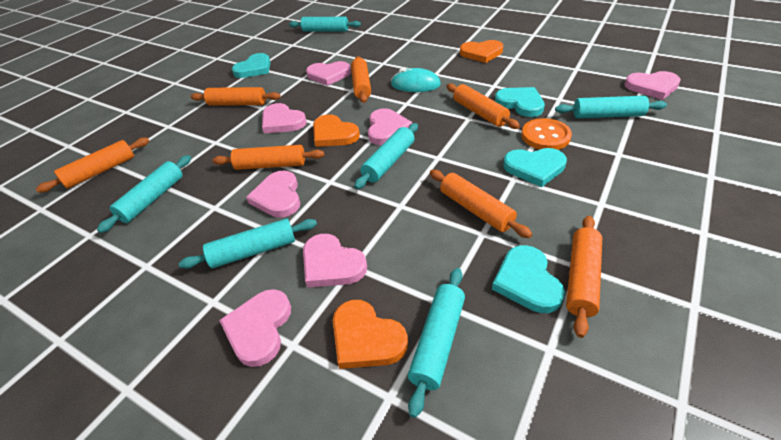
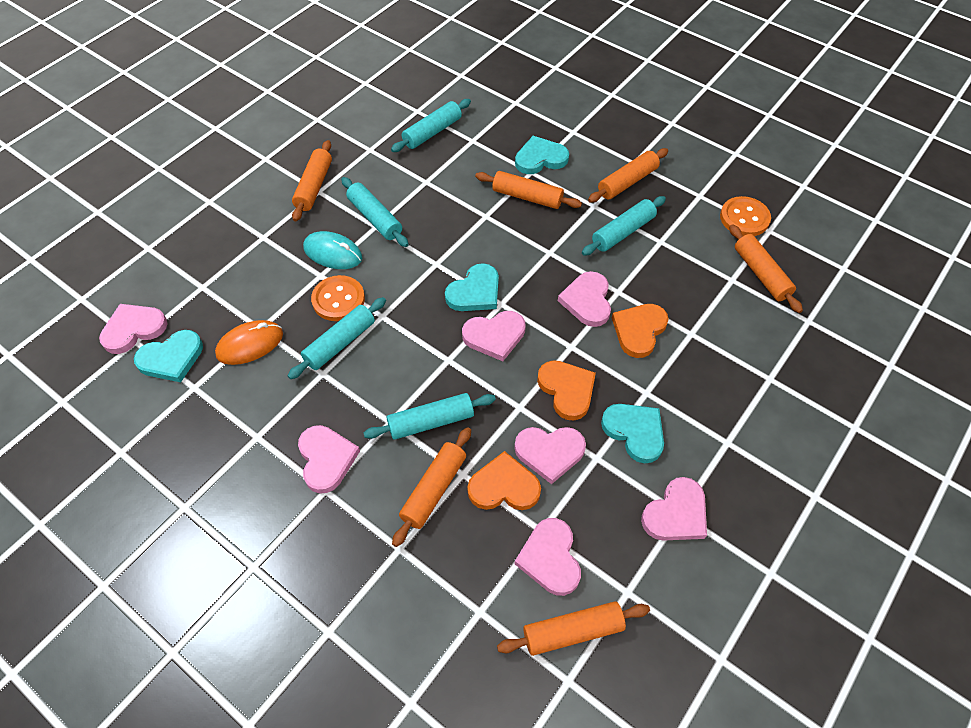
orange button: 1 -> 2
orange mouse: 0 -> 1
orange rolling pin: 7 -> 6
turquoise rolling pin: 6 -> 5

